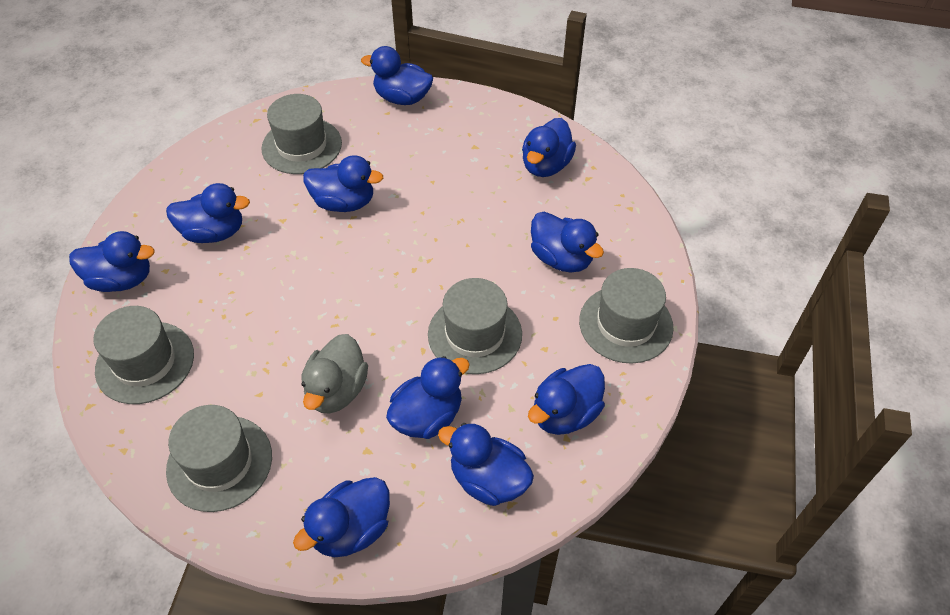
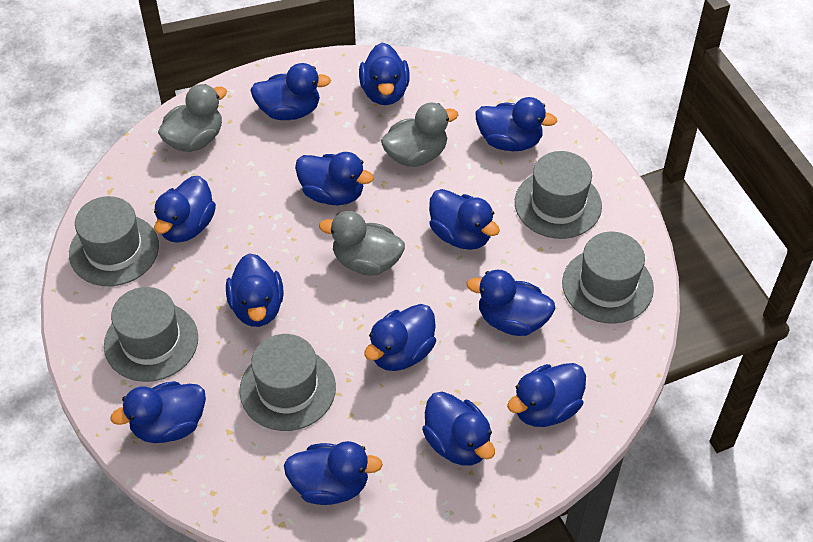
blue duck: 10 -> 13
grey duck: 1 -> 3

